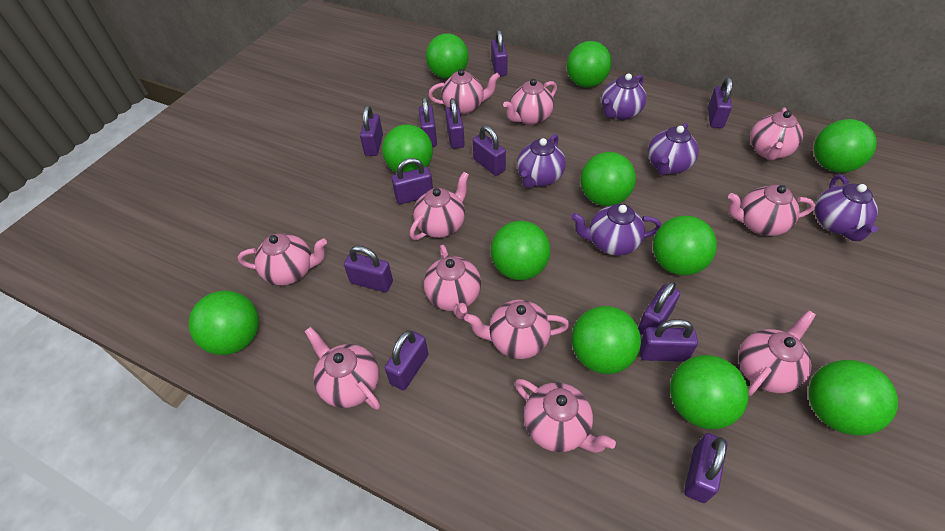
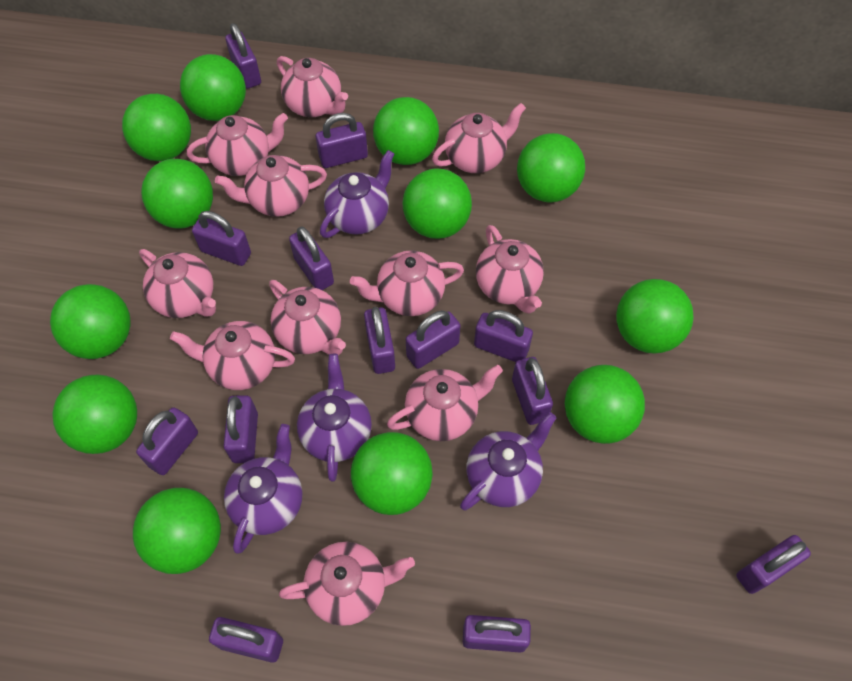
green ball: 11 -> 12
purple padlock: 12 -> 13
purple teapot: 5 -> 4

